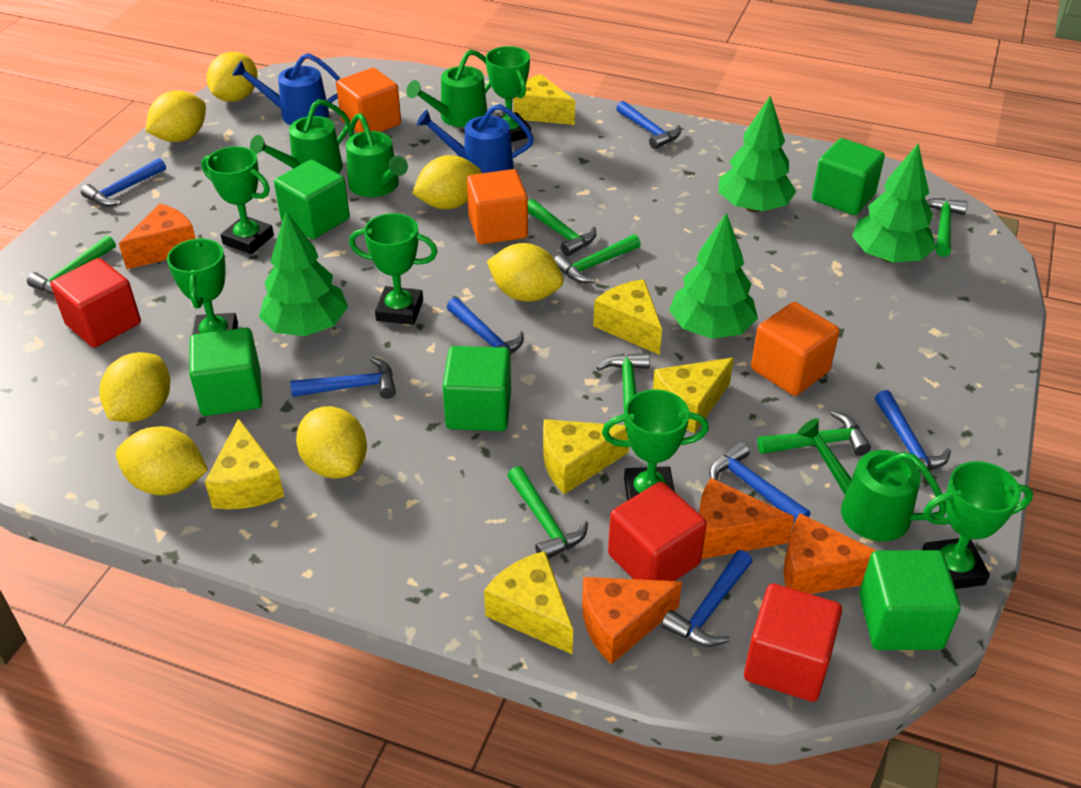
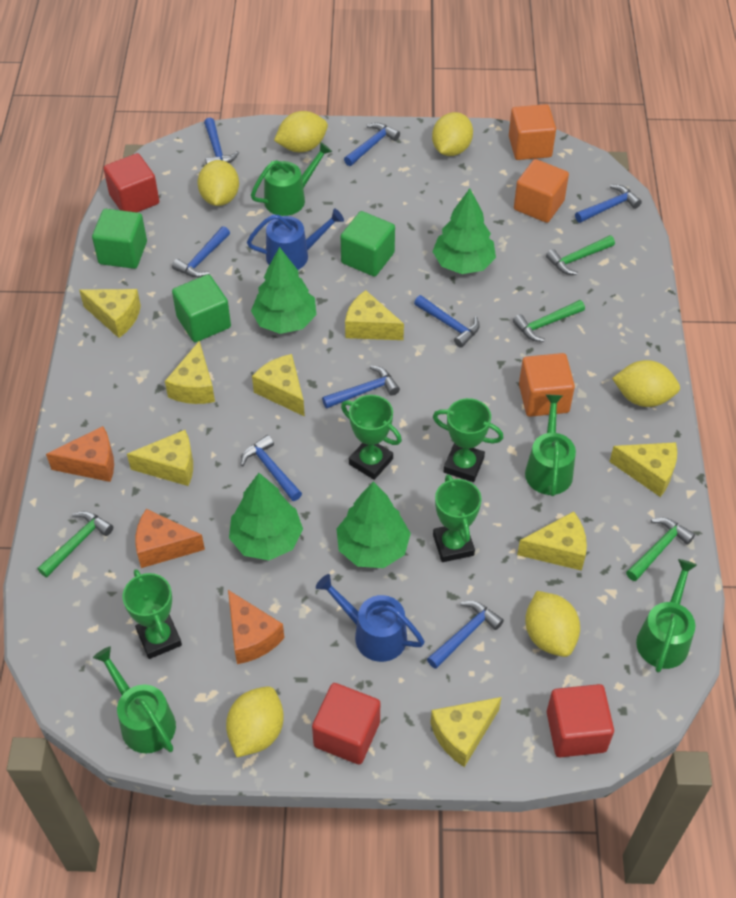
blue hammer: 7 -> 8
green cube: 5 -> 3
green hammer: 7 -> 4
green trophy: 6 -> 4
orange cheese: 4 -> 3
yellow cheese: 6 -> 8
yellow lemon: 7 -> 6

